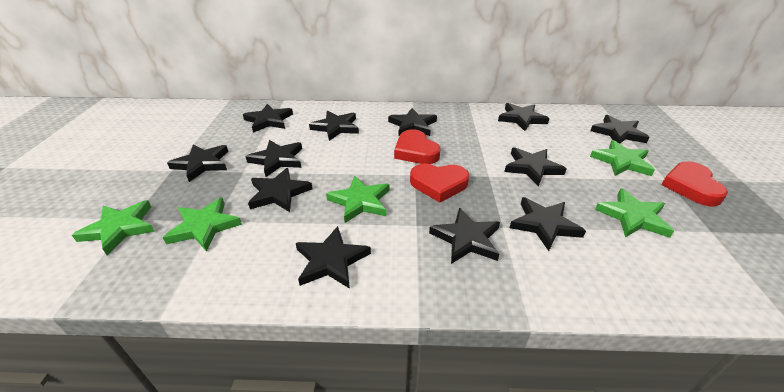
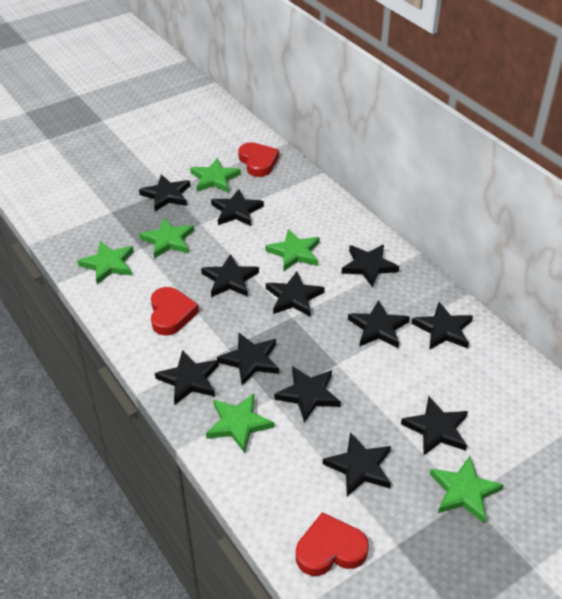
green star: 5 -> 6

